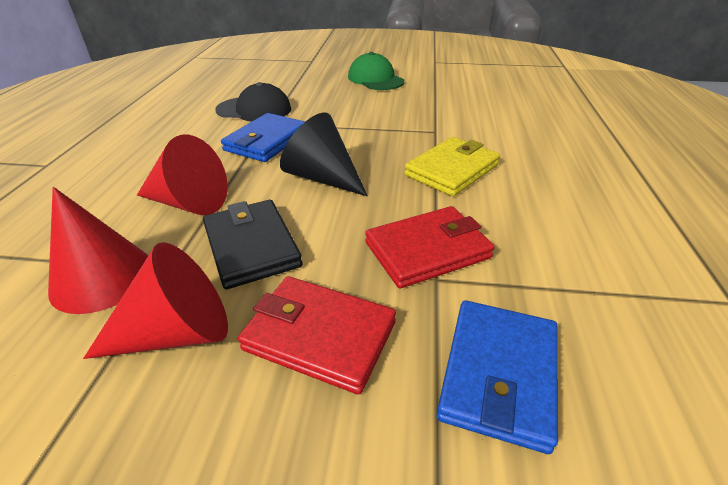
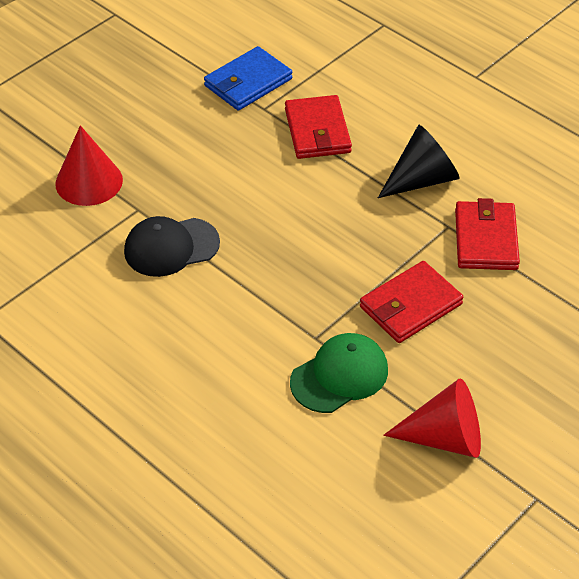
black wallet: 1 -> 0
blue wallet: 2 -> 1
red cone: 3 -> 2
red wallet: 2 -> 3
yellow wallet: 1 -> 0

